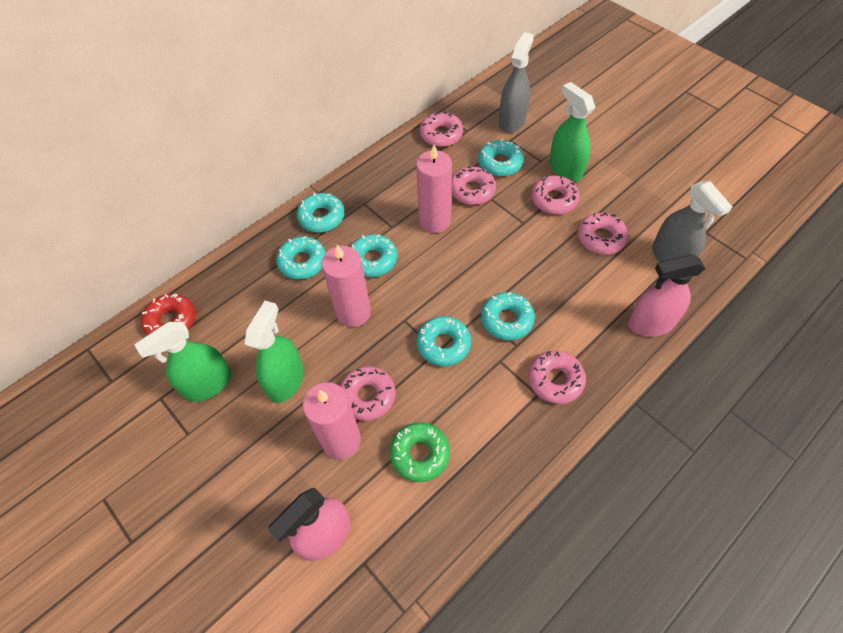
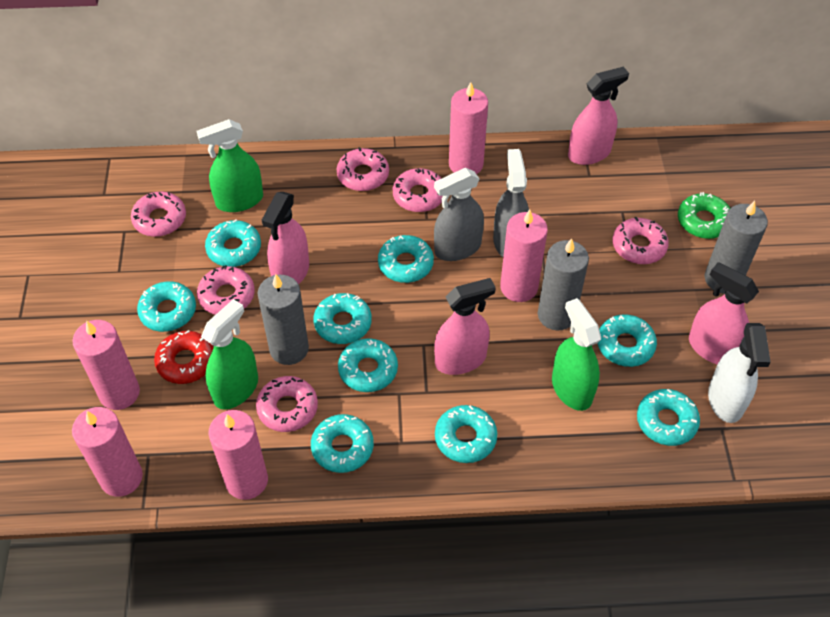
grey candle: 0 -> 3
pink candle: 3 -> 5
pink spray bottle: 2 -> 4
turquoise donut: 6 -> 9
white spray bottle: 0 -> 1

